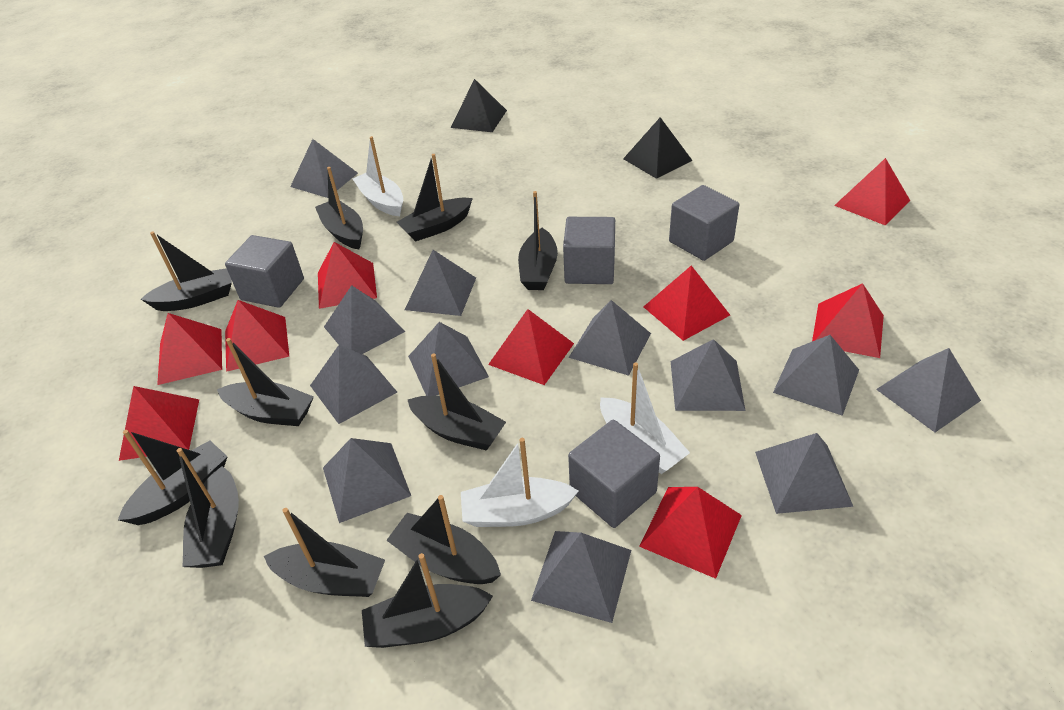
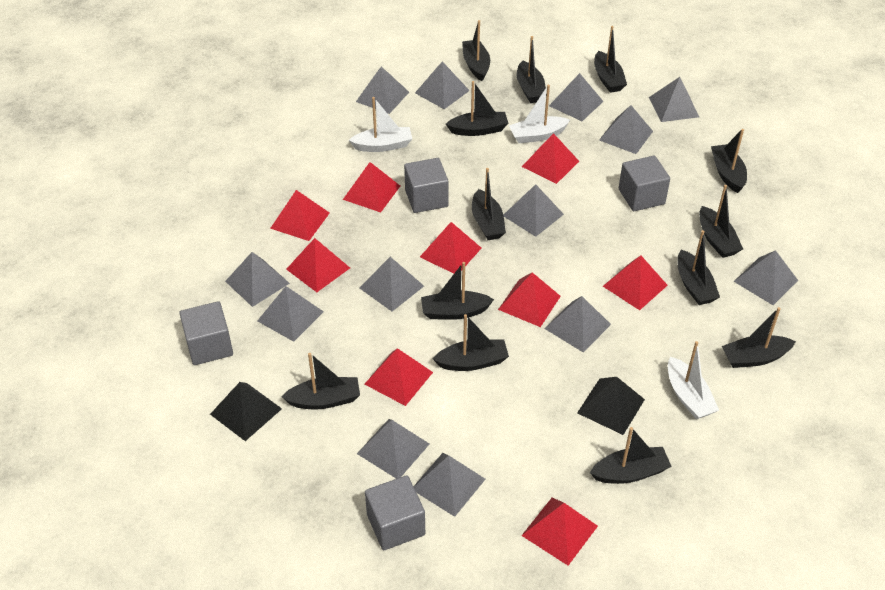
black boat: 11 -> 13
grey pyramid: 12 -> 13

